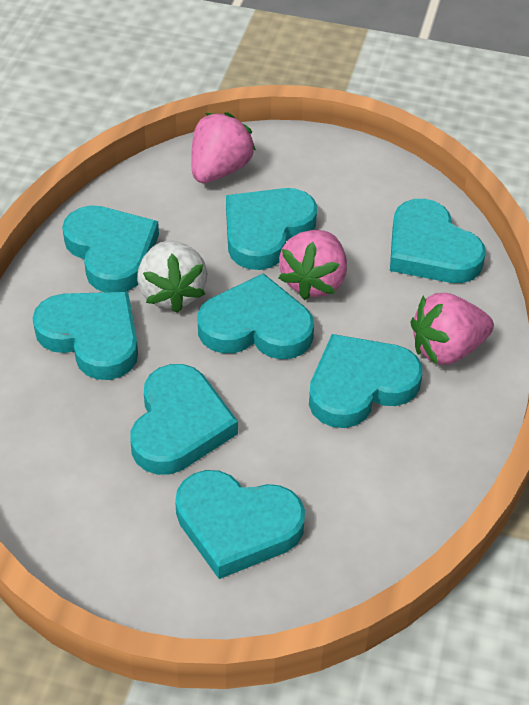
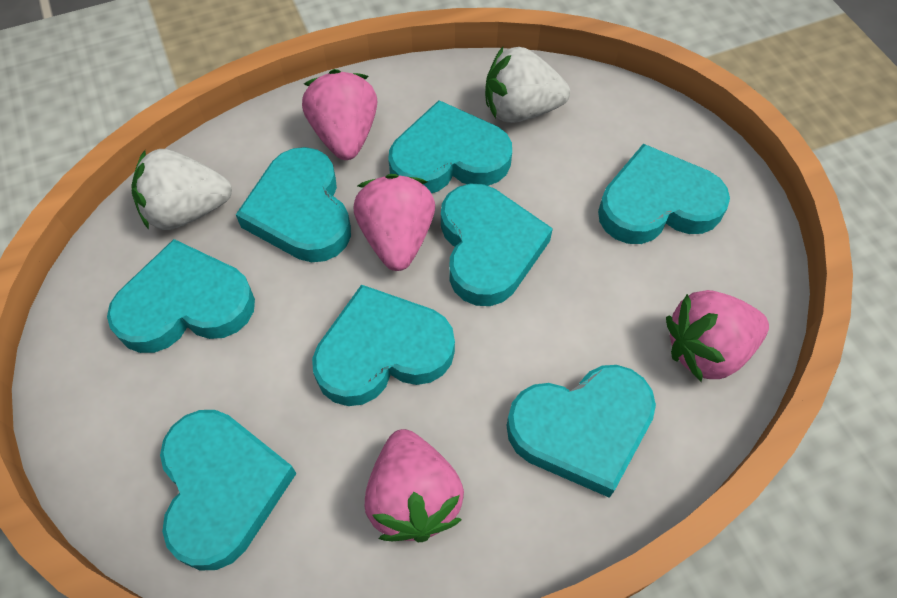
pink strawberry: 3 -> 4
white strawberry: 1 -> 2

